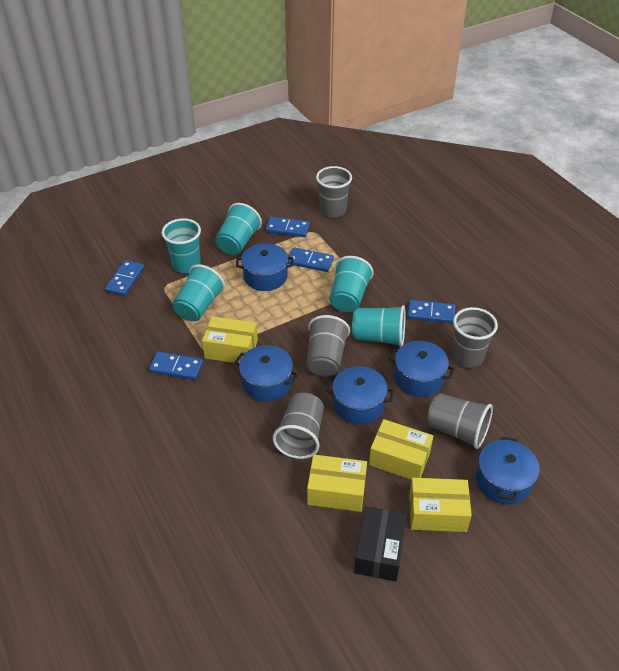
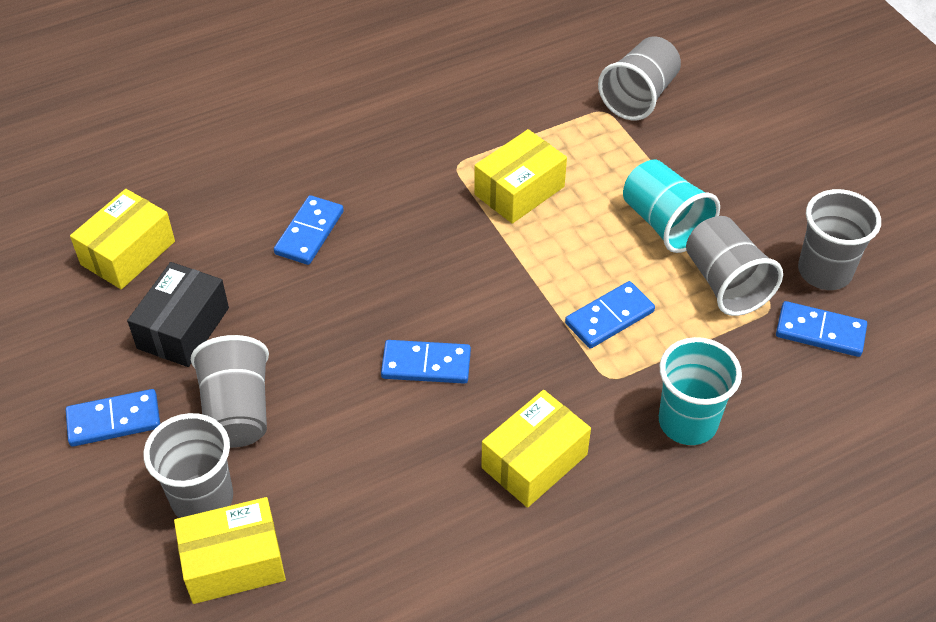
blue pot: 5 -> 0
turquoise cup: 5 -> 2

